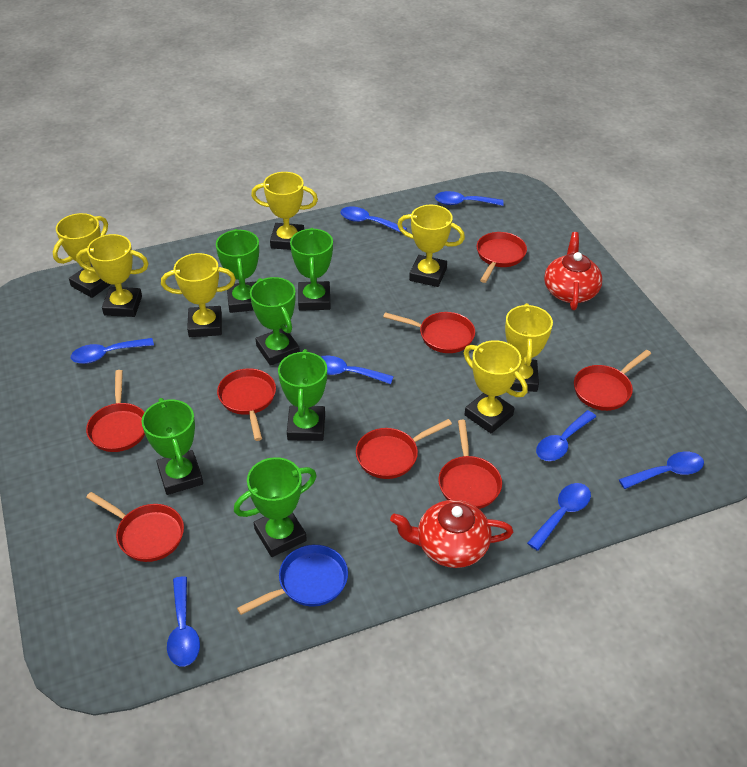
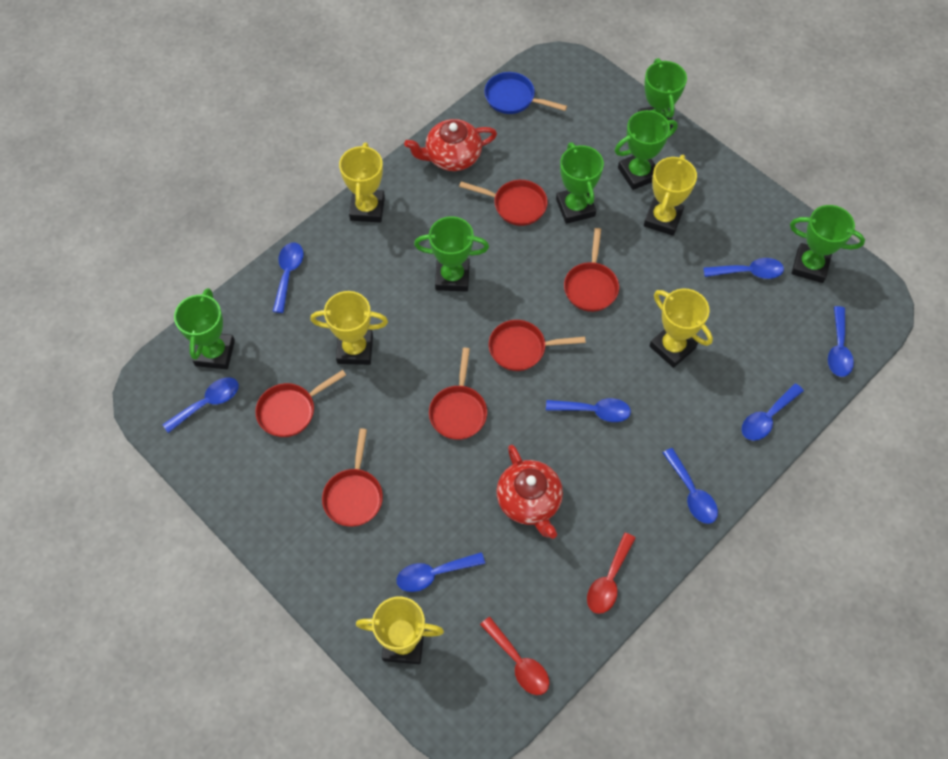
red pan: 8 -> 6
red spoon: 0 -> 2
yellow trophy: 7 -> 5

